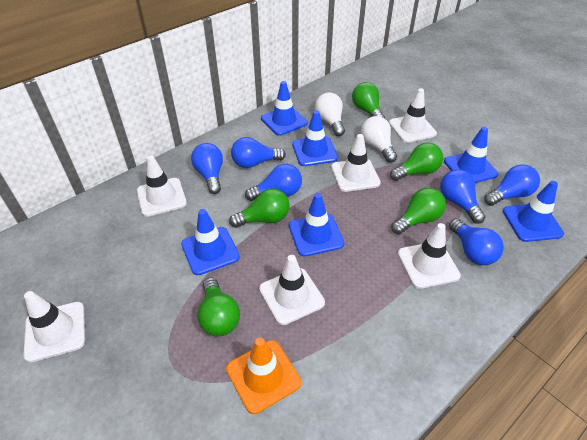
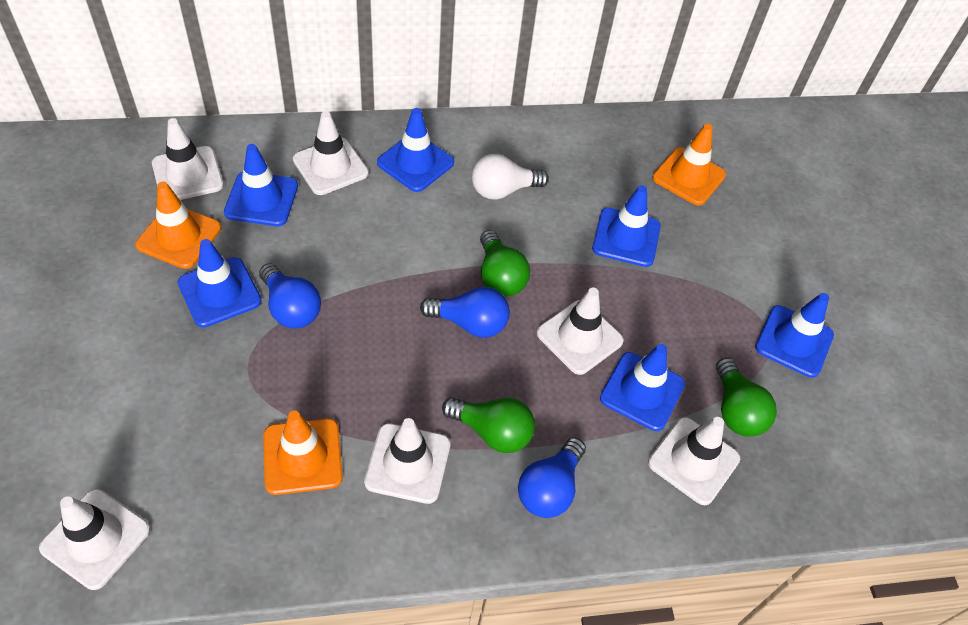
blue light bulb: 6 -> 3
green light bulb: 5 -> 3
orange traffic cone: 1 -> 3
white light bulb: 2 -> 1

